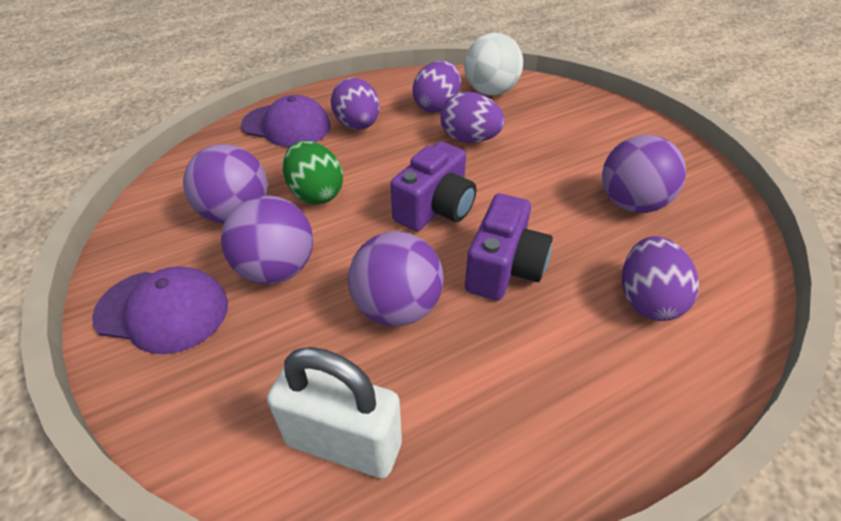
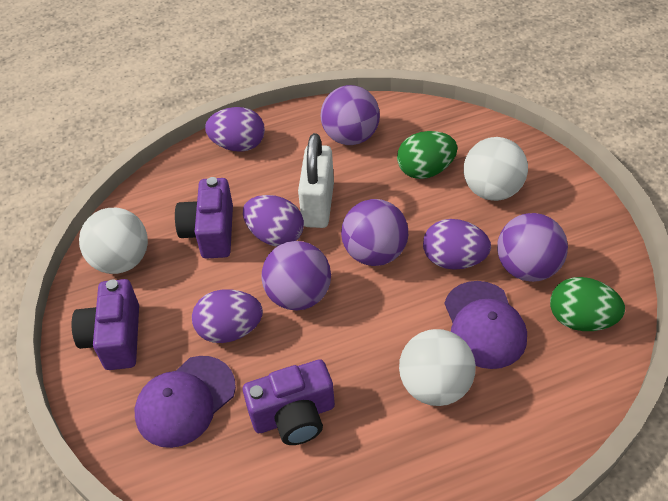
green egg: 1 -> 2
purple camera: 2 -> 3
white ball: 1 -> 3

